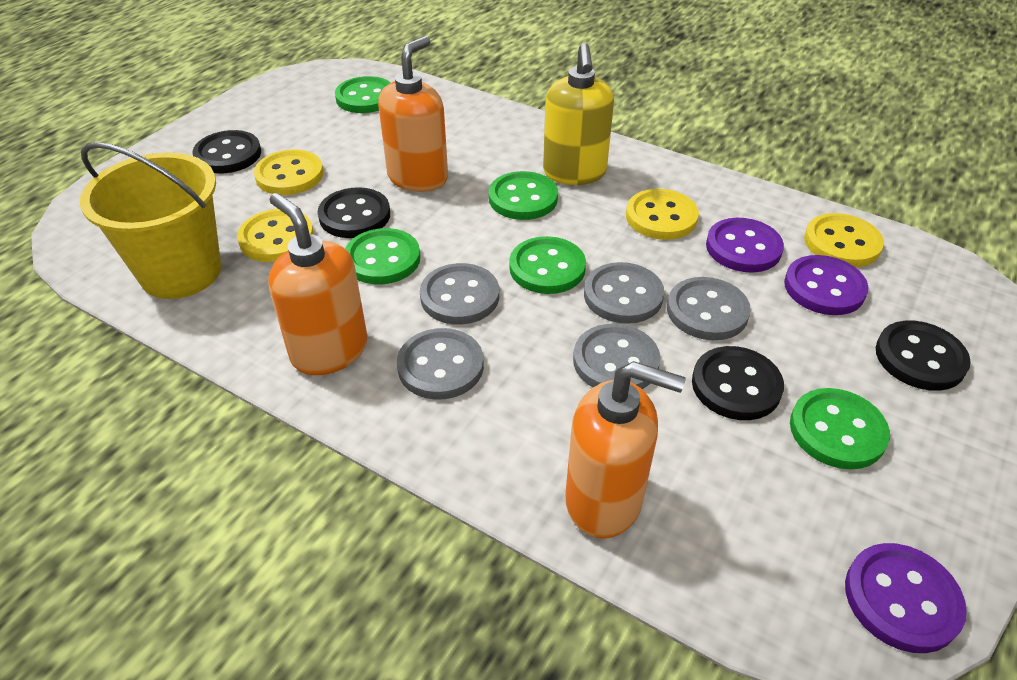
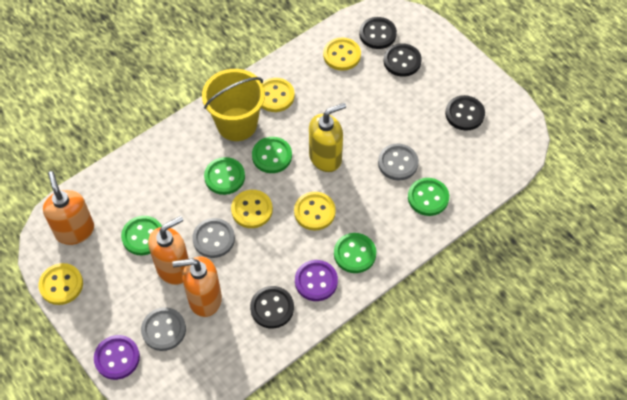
grey button: 5 -> 3
purple button: 3 -> 2
yellow button: 4 -> 5

